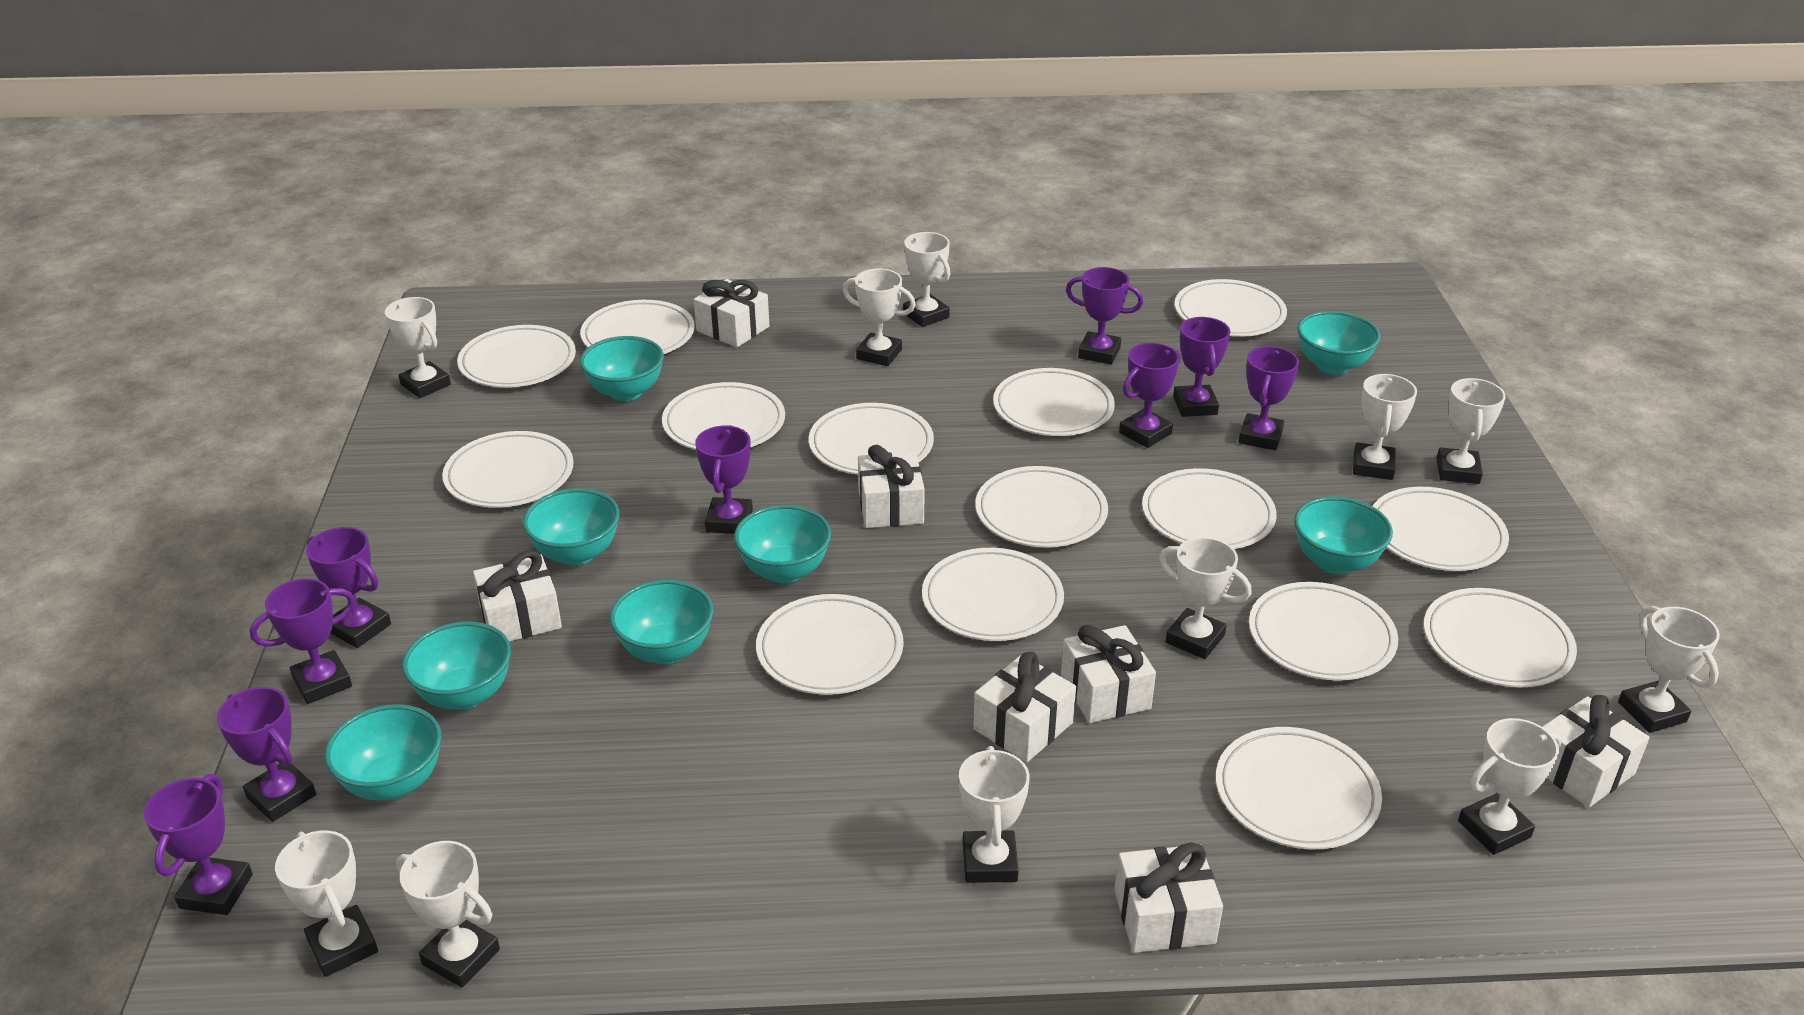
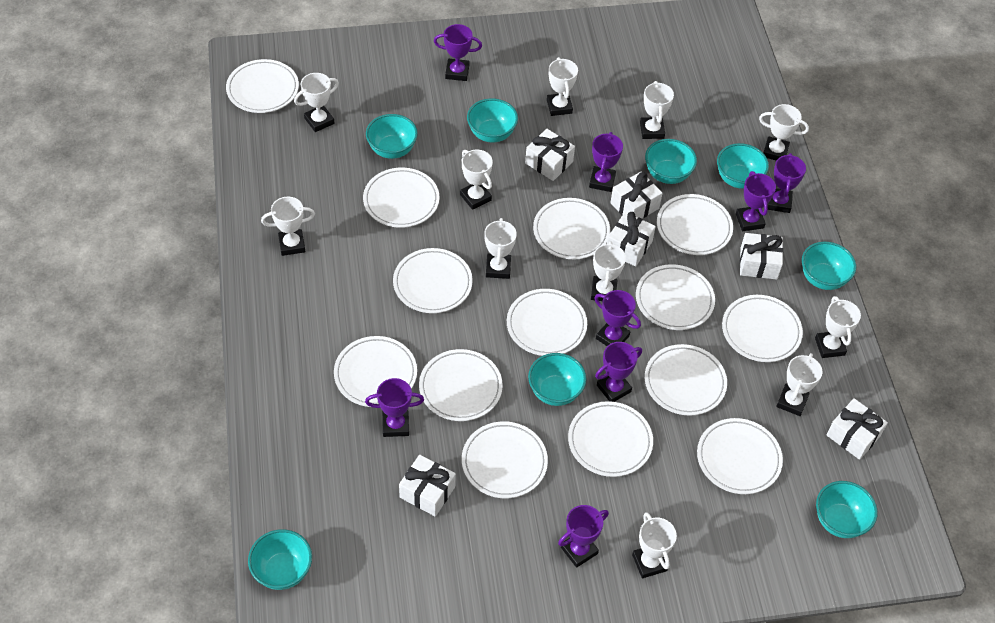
purple trophy: 9 -> 8
white gift: 7 -> 6
white plate: 15 -> 14

